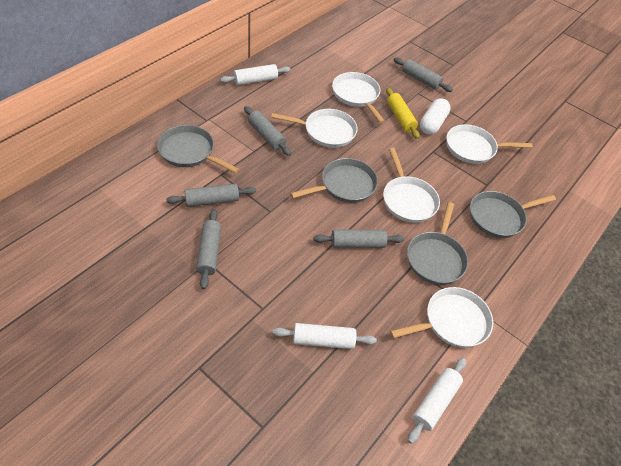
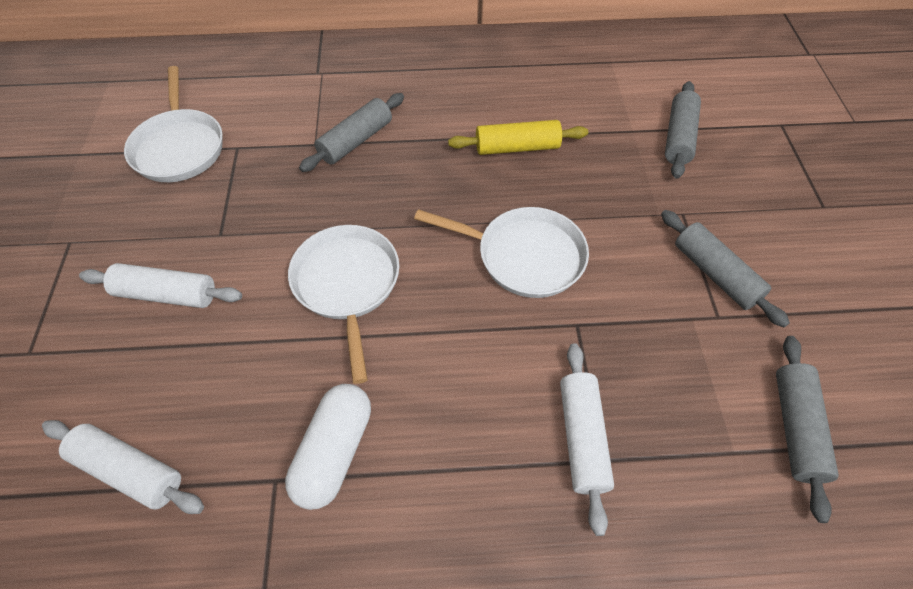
grey pan: 4 -> 0
grey rolling pin: 5 -> 4
white pan: 5 -> 3

